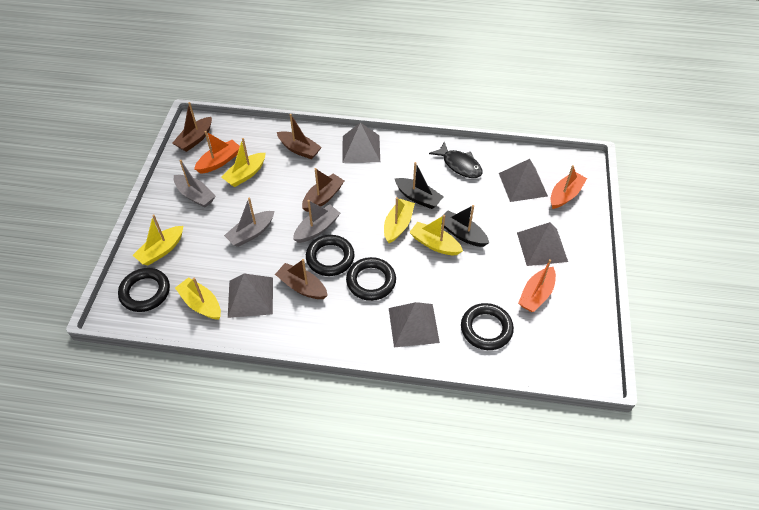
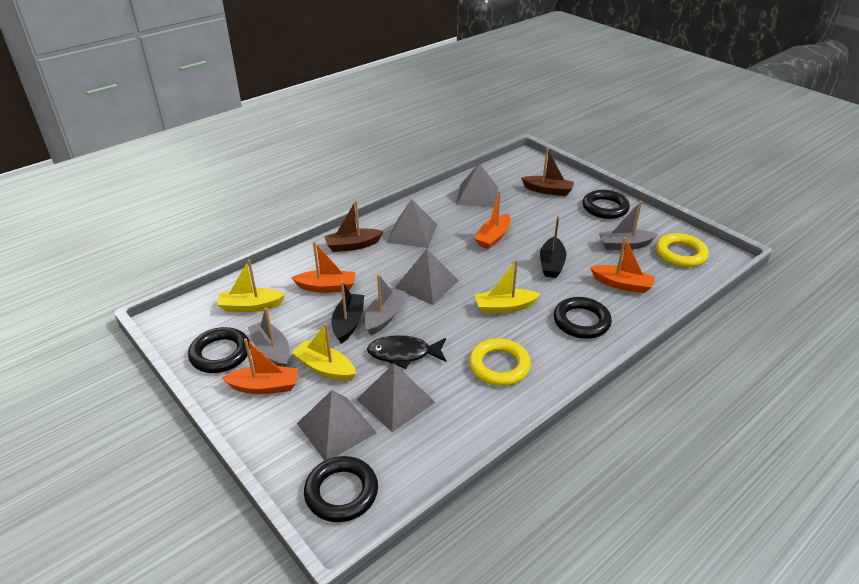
brown boat: 4 -> 2
orange boat: 3 -> 4
yellow boat: 5 -> 3
yellow ring: 0 -> 2

